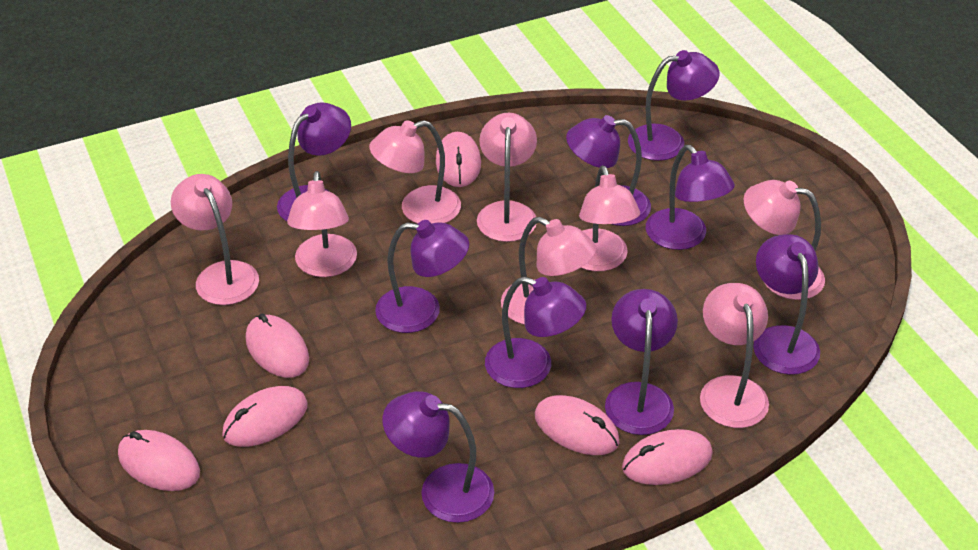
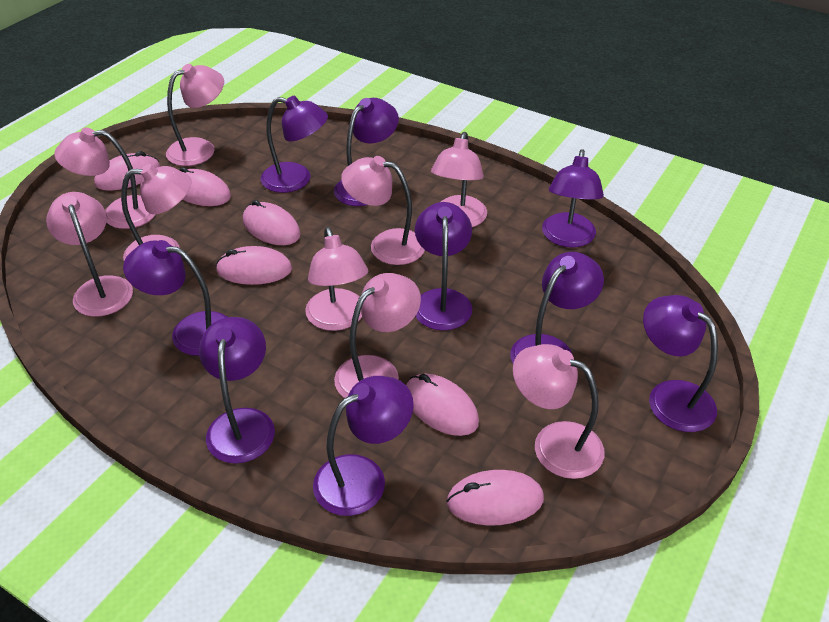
pink lamp: 8 -> 9

